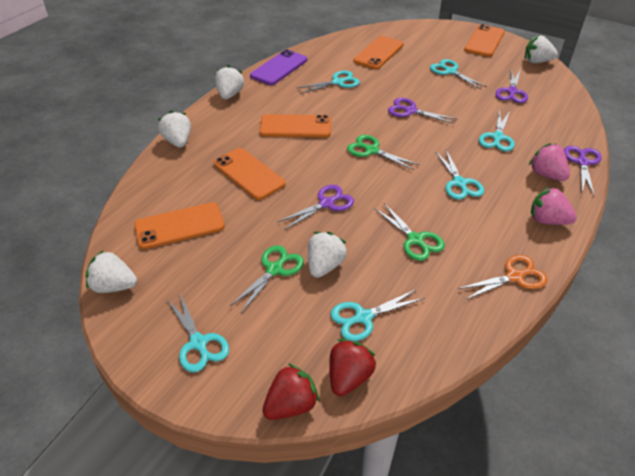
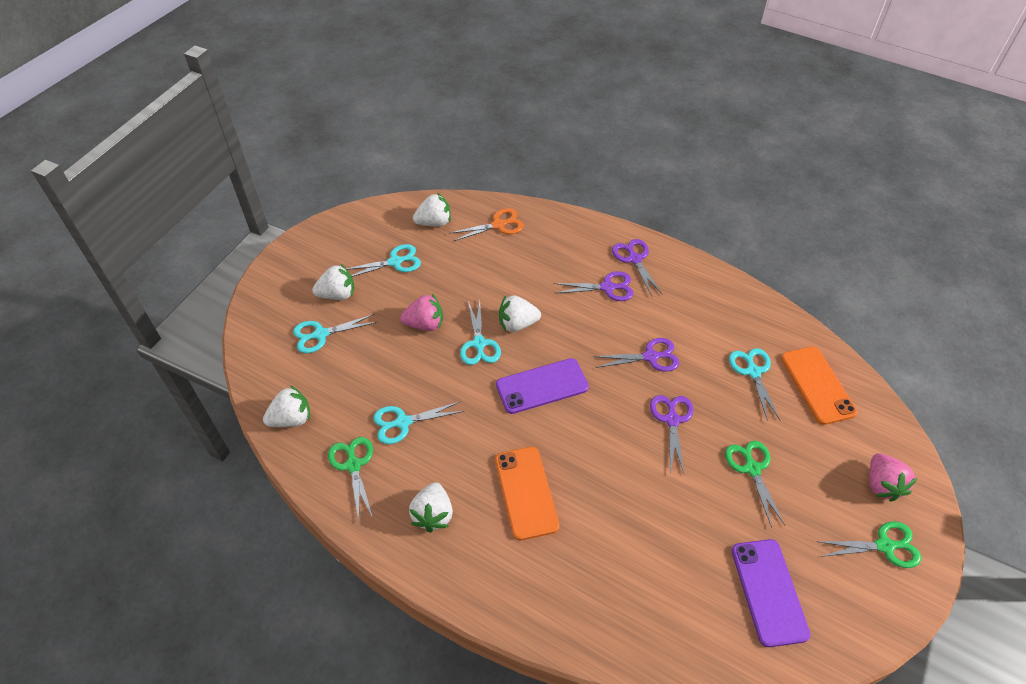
orange phone: 5 -> 2
purple phone: 1 -> 2
red strawberry: 2 -> 0
turquoise scissors: 6 -> 5

